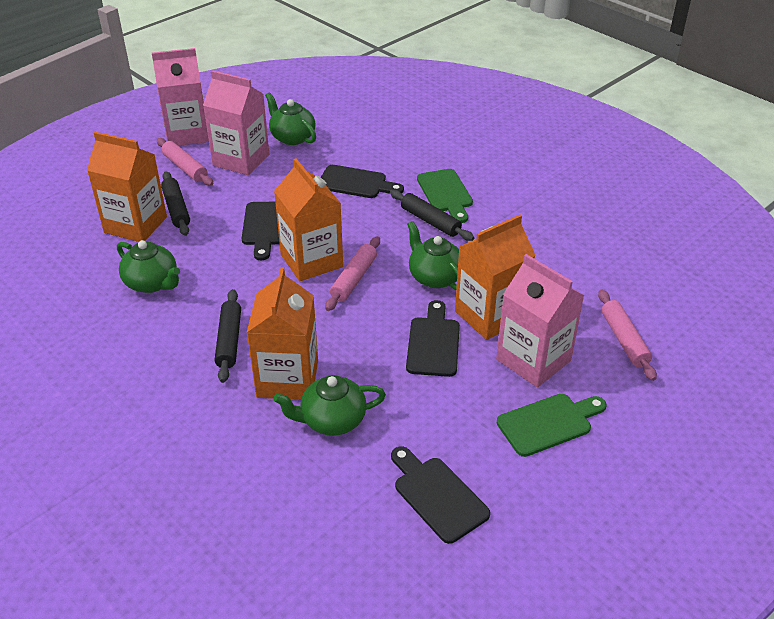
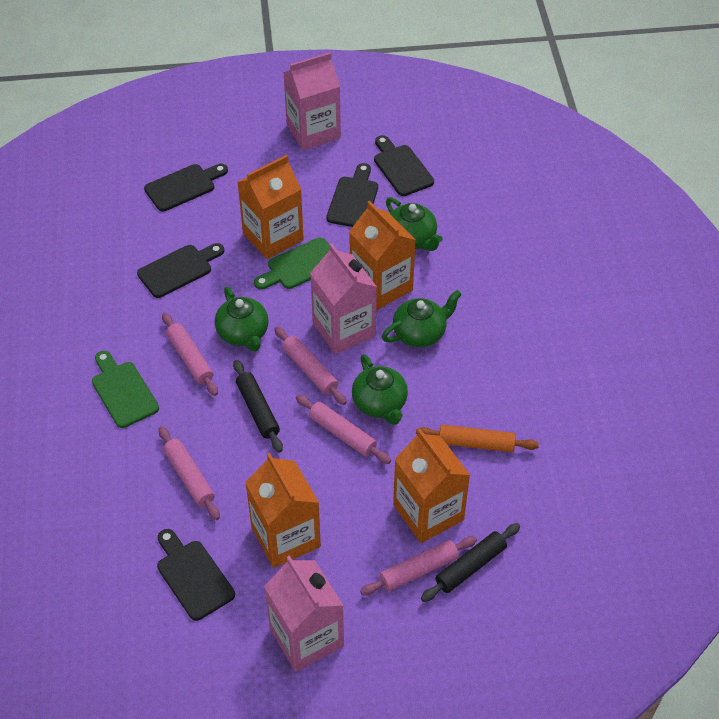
black cutting board: 4 -> 5
black rolling pin: 3 -> 2
orange rolling pin: 0 -> 1
pink rolling pin: 3 -> 5

